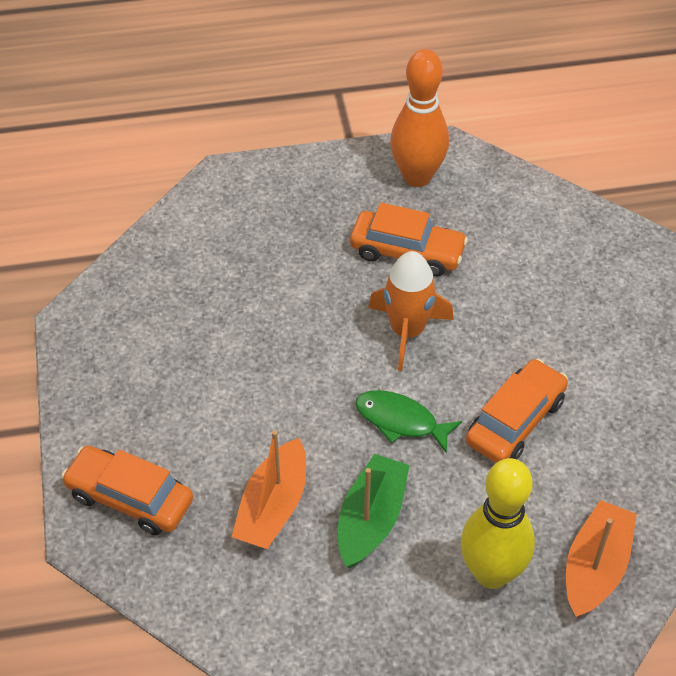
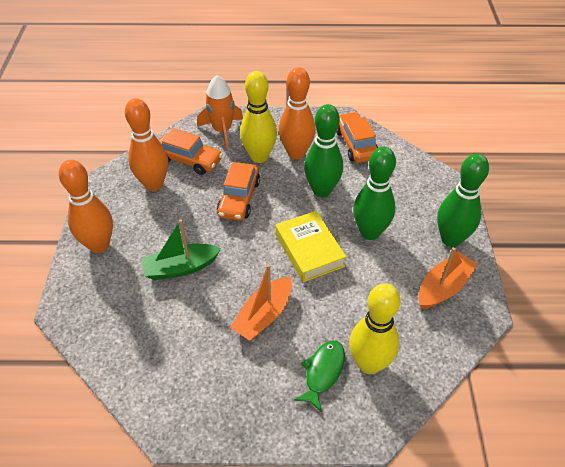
green bowling pin: 0 -> 3
orange bowling pin: 1 -> 3
yellow book: 0 -> 1
yellow bowling pin: 1 -> 2

